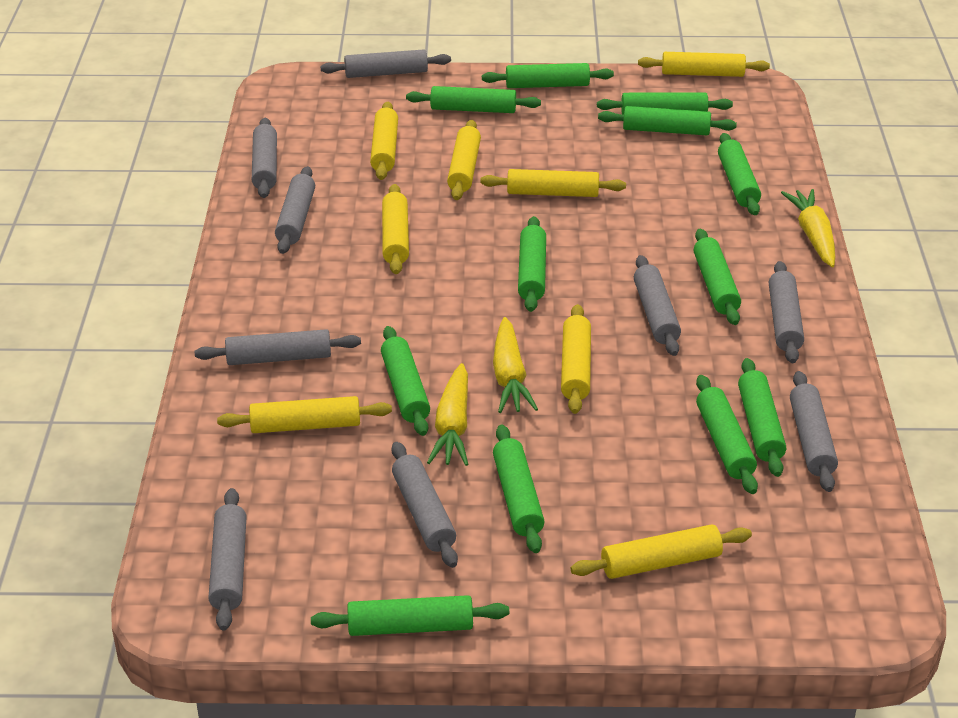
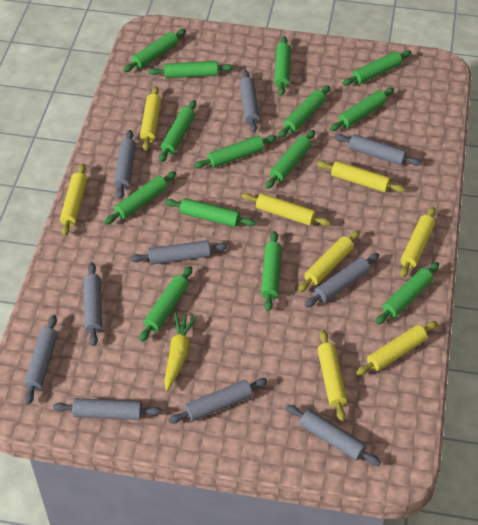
green rolling pin: 12 -> 14
grey rolling pin: 9 -> 10
yellow carrot: 3 -> 1

